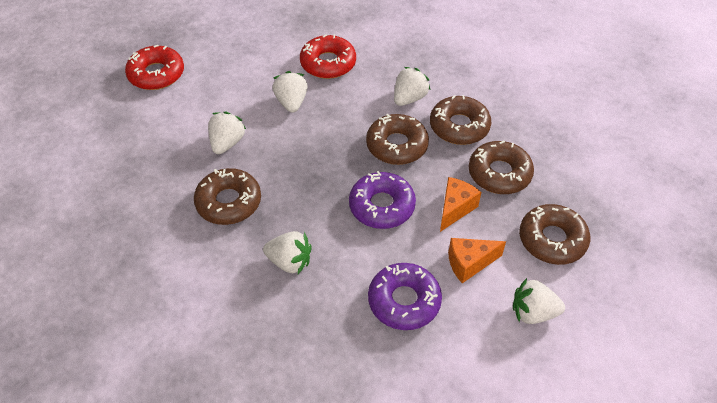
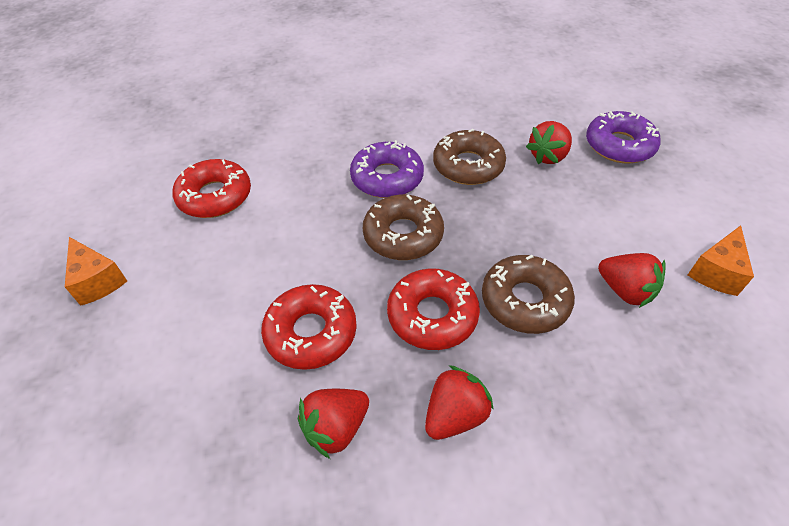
brown donut: 5 -> 3
red donut: 2 -> 3
red strawberry: 0 -> 4
white strawberry: 5 -> 0

